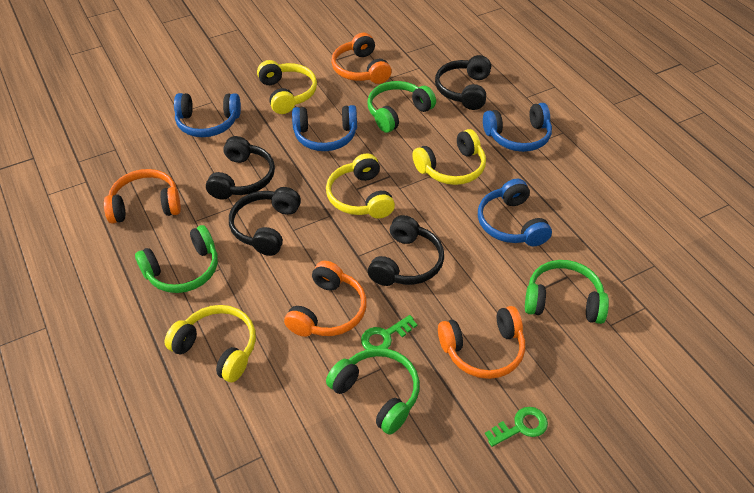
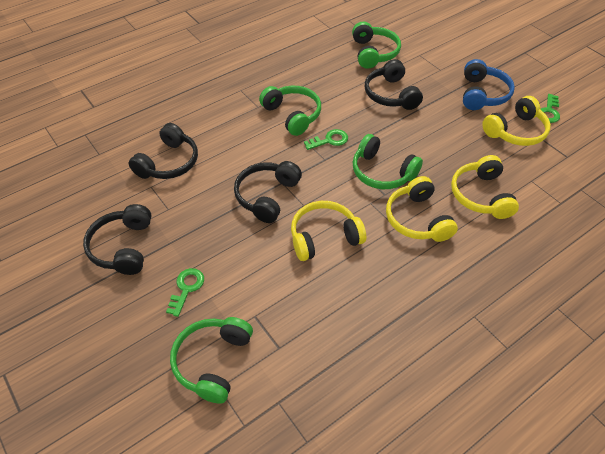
blue headphones: 4 -> 1
green key: 2 -> 3
orange headphones: 4 -> 0

